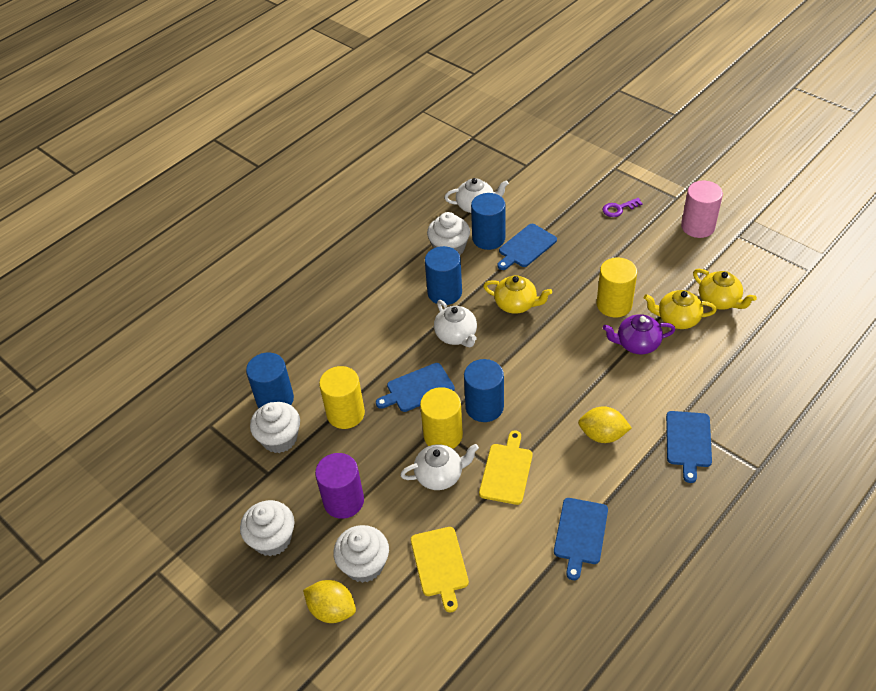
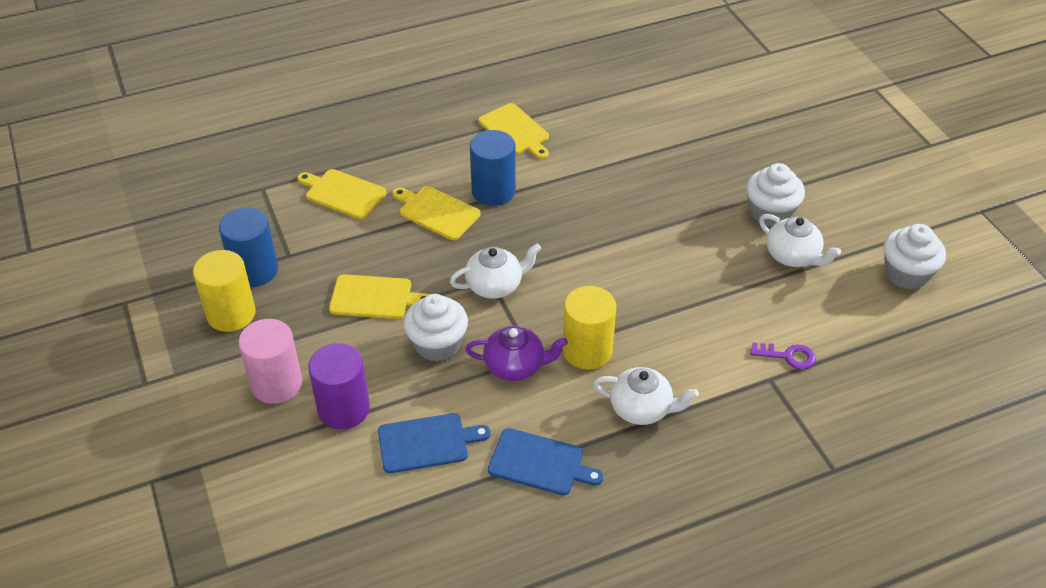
blue cutting board: 4 -> 2
blue cylinder: 4 -> 2
white cupcake: 4 -> 3
yellow cutting board: 2 -> 4
yellow cylinder: 3 -> 2
yellow lemon: 2 -> 0
yellow teapot: 3 -> 0

